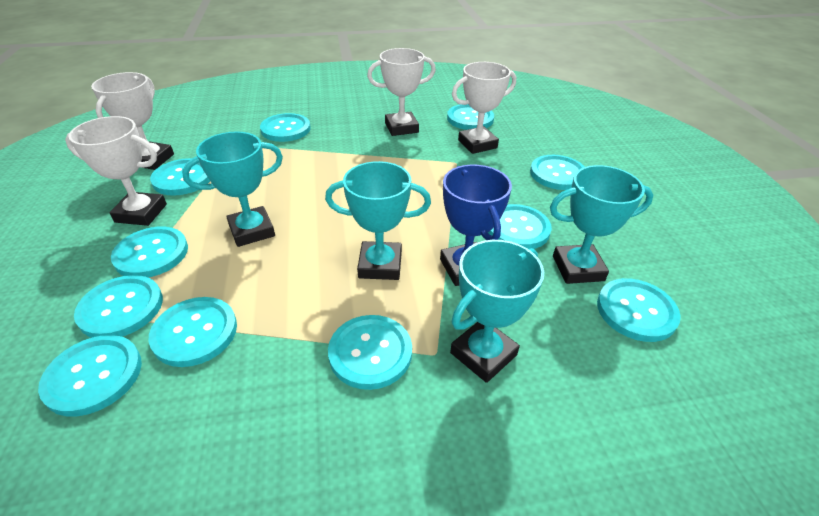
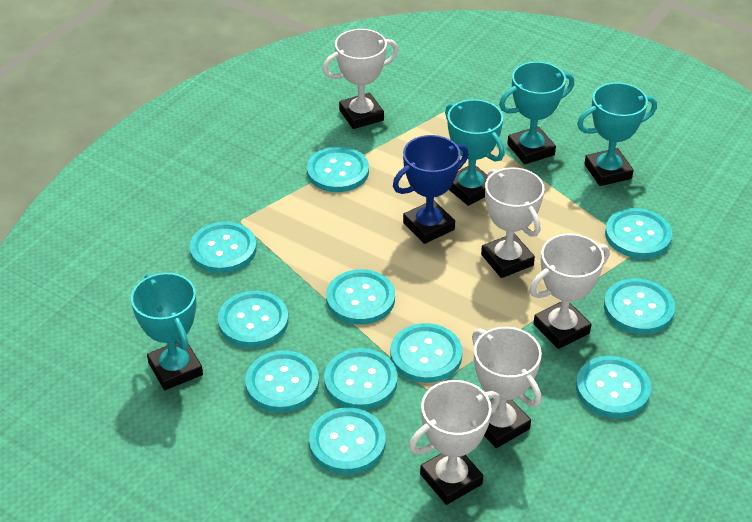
white trophy: 4 -> 5

